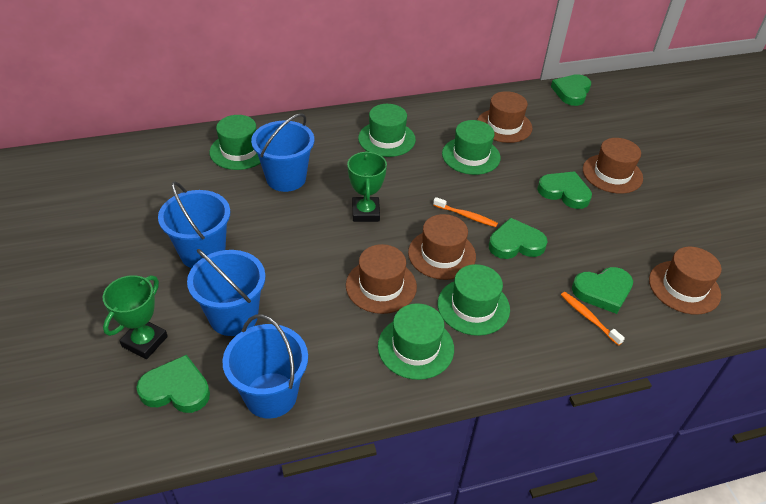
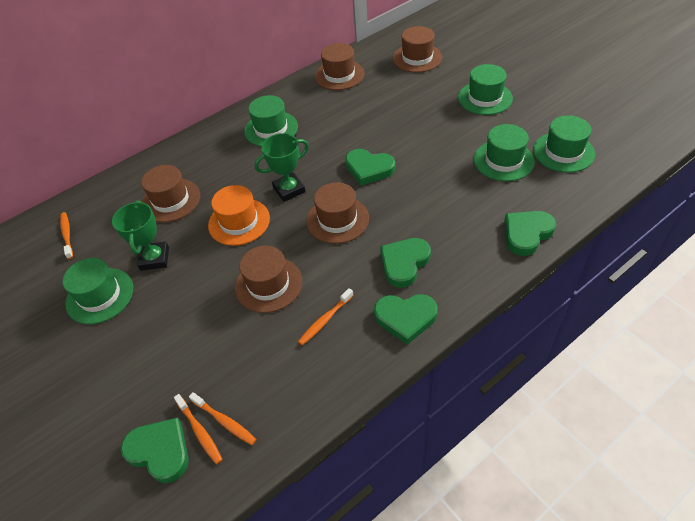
blue bucket: 4 -> 0
orange hat: 0 -> 1
orange toothbrush: 2 -> 4

